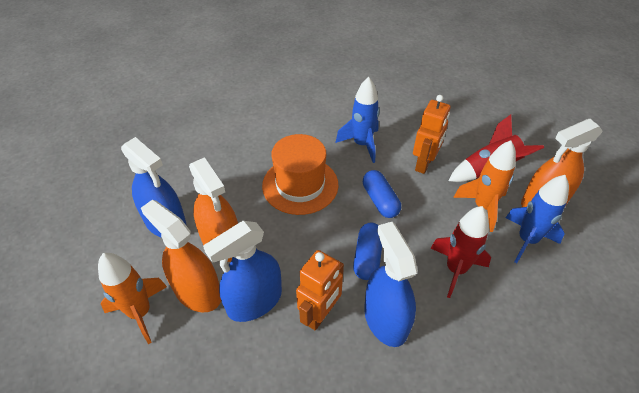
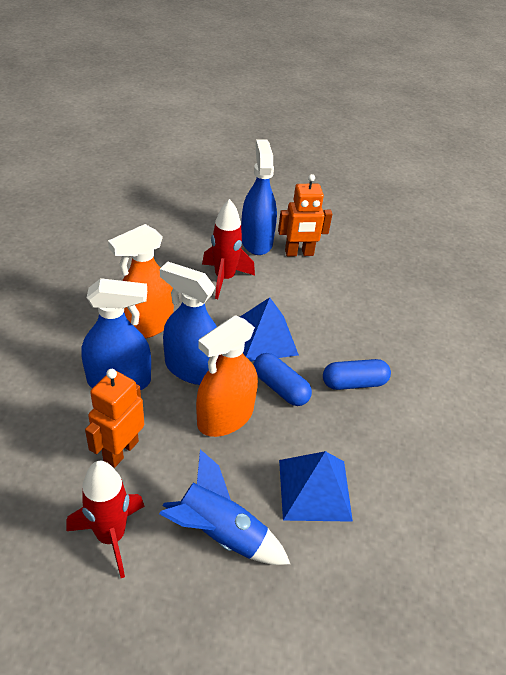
blue pyramid: 0 -> 2
blue rocket: 2 -> 1
orange hat: 1 -> 0
orange rocket: 2 -> 0
orange spray bottle: 3 -> 2

